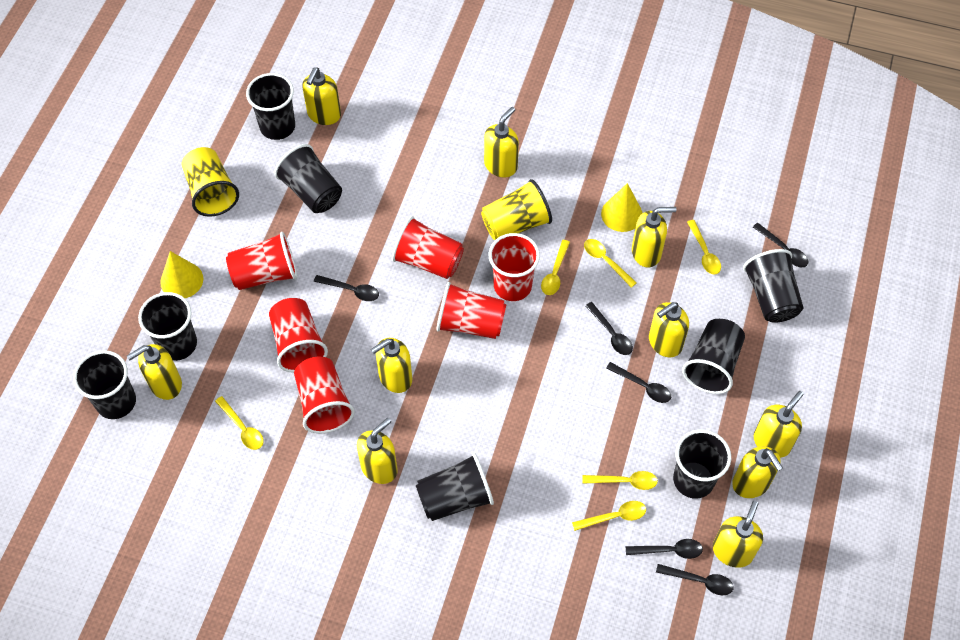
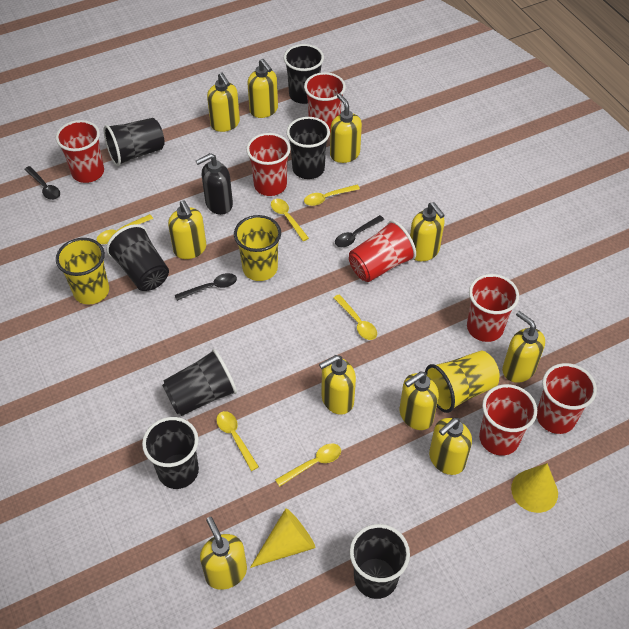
black cup: 8 -> 7
black soap dispenser: 0 -> 1
black spoon: 6 -> 3
red cup: 6 -> 7
yellow cup: 2 -> 3

